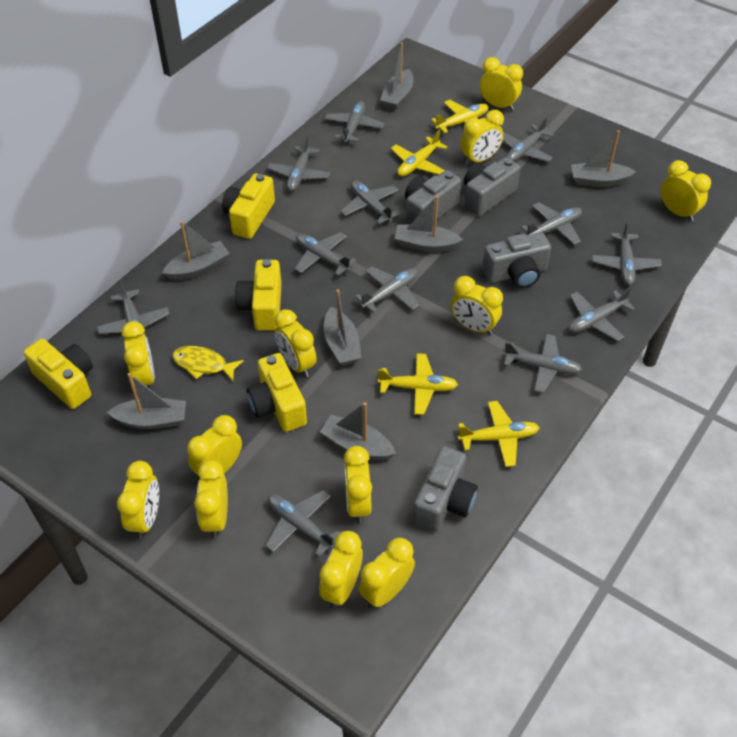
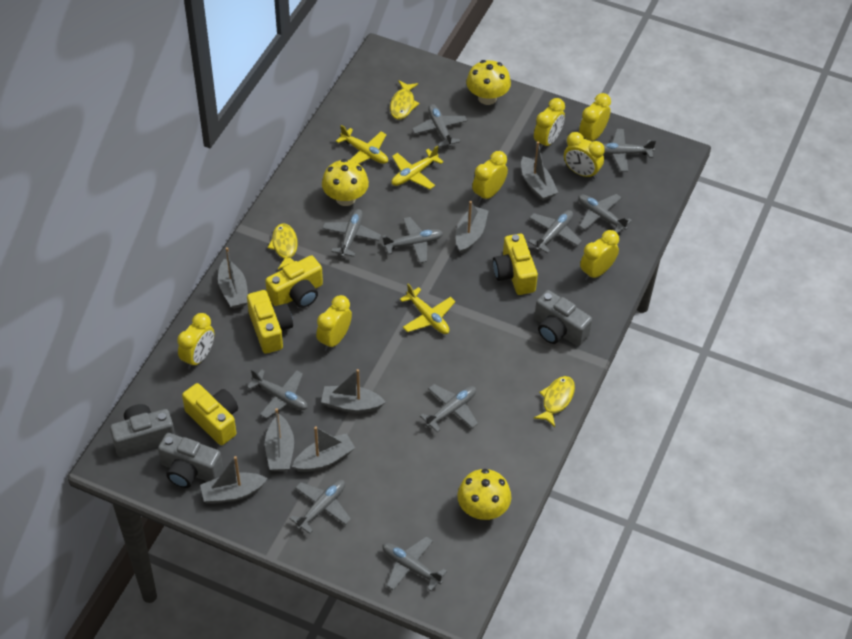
grey camera: 4 -> 3
grey plane: 12 -> 10
yellow clock: 12 -> 7
yellow fish: 1 -> 3
yellow mushroom: 0 -> 3
yellow plane: 4 -> 3

